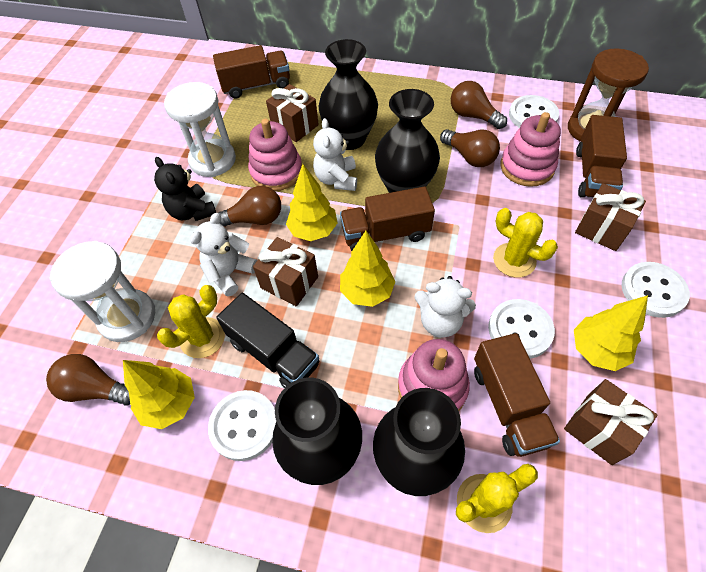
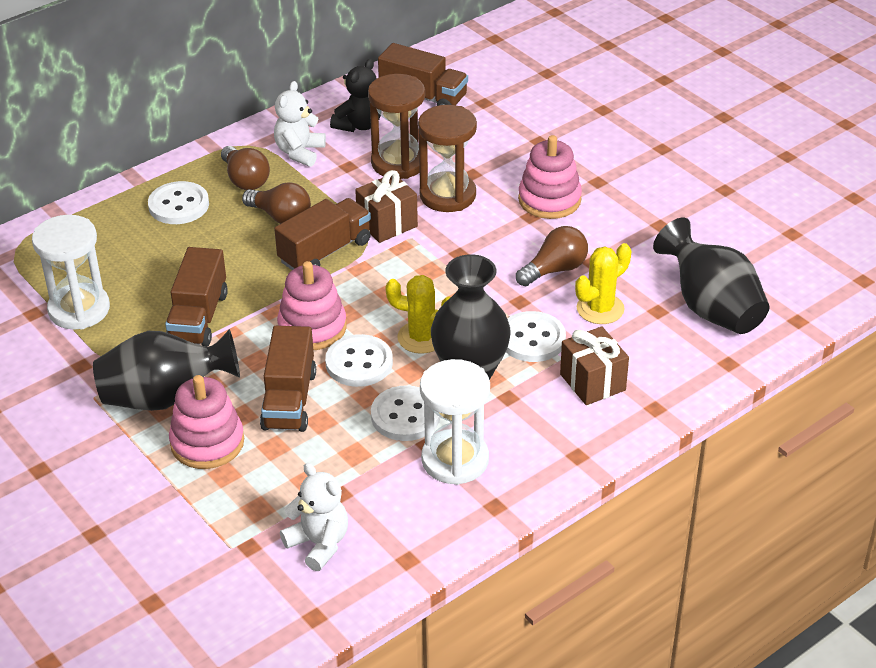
black truck: 1 -> 0
black vase: 4 -> 3
brown gift: 4 -> 2
brown hourglass: 1 -> 2
brown light bulb: 4 -> 3
white teddy bear: 3 -> 2
yellow cactus: 3 -> 2
yellow tree: 4 -> 0

